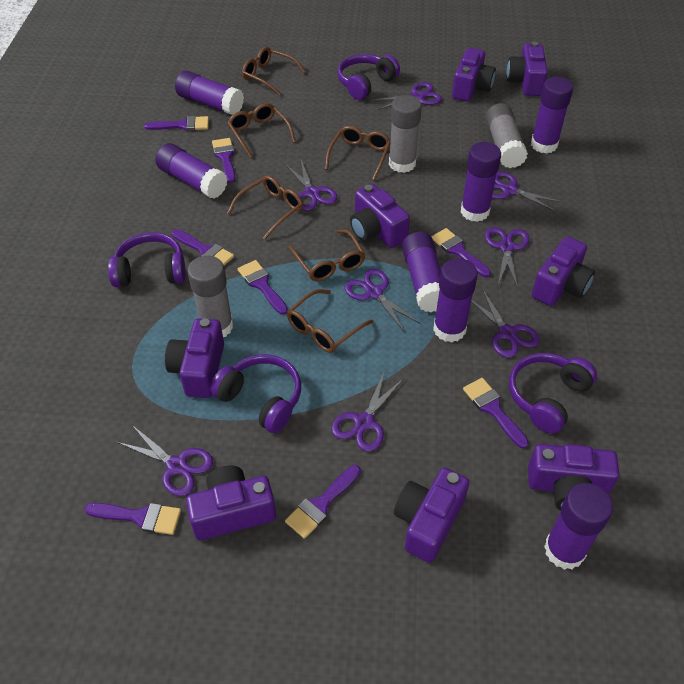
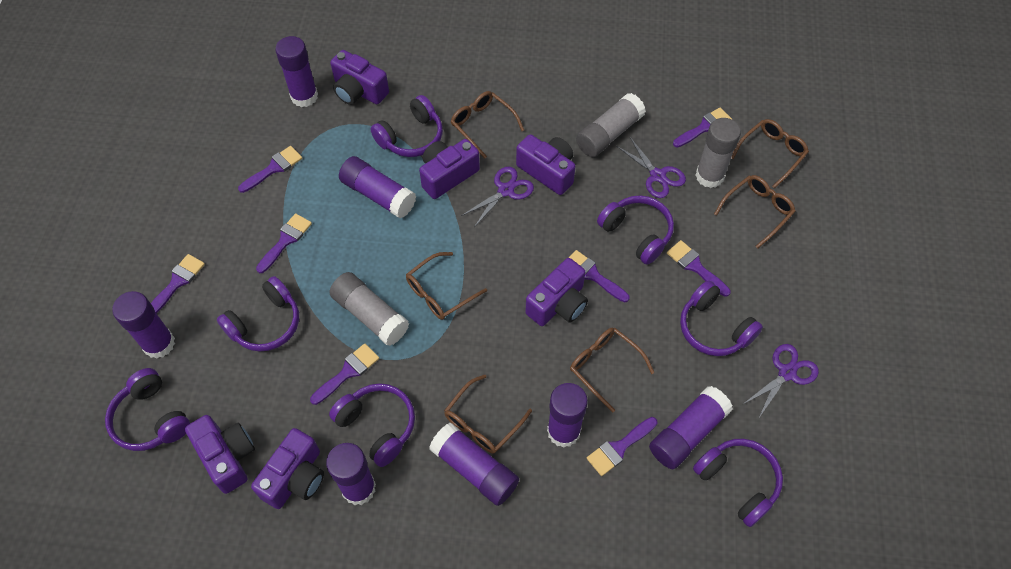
purple camera: 8 -> 6
purple headphones: 4 -> 7
purple scissors: 8 -> 3

